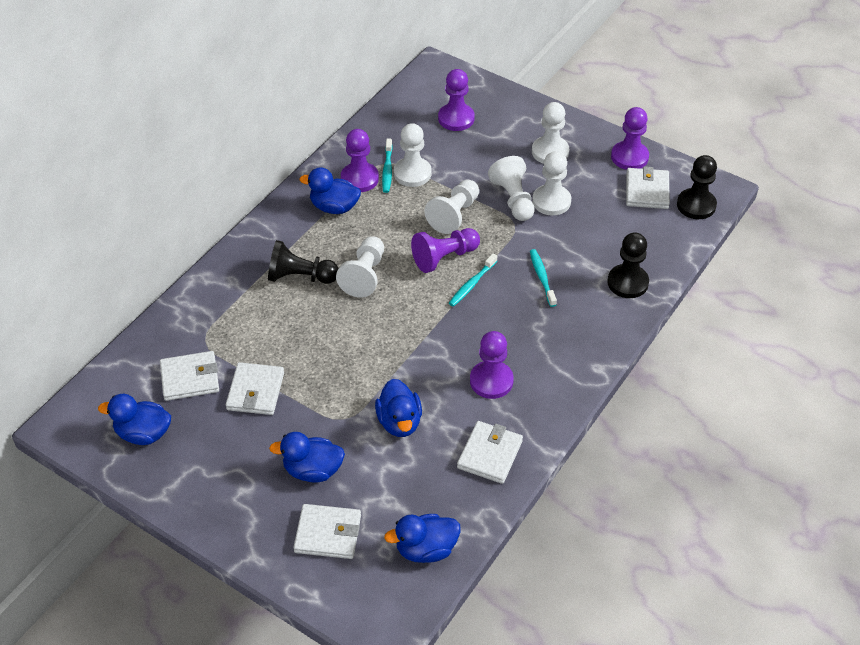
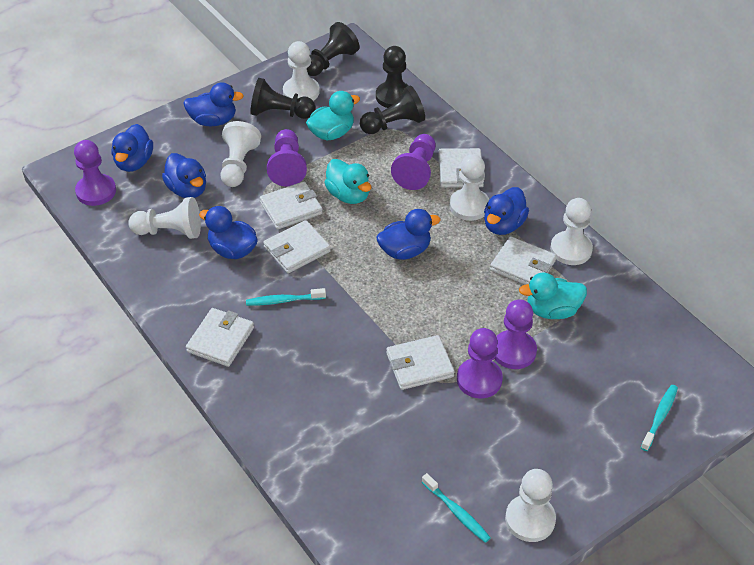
black pawn: 3 -> 4
blue duck: 5 -> 6
turquoise duck: 0 -> 3
white wallet: 5 -> 6

